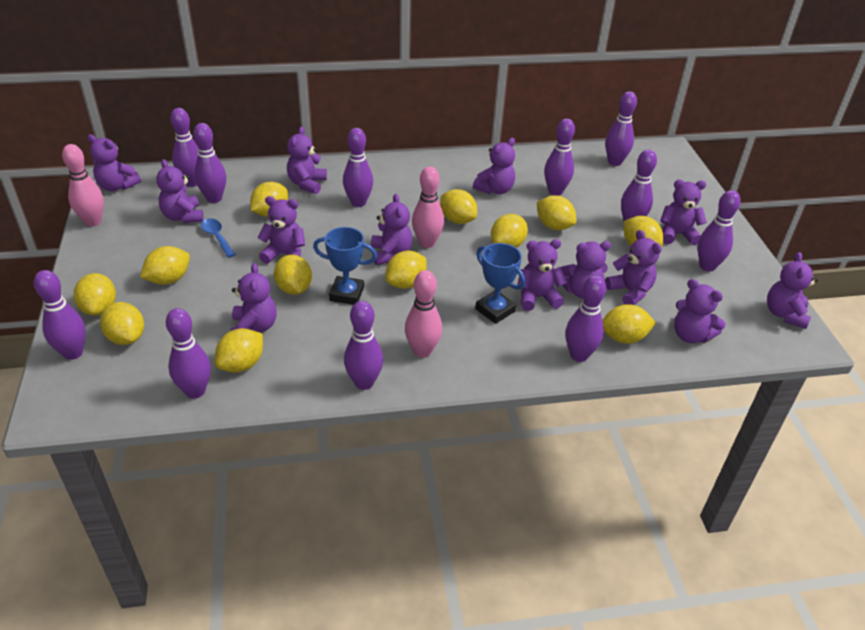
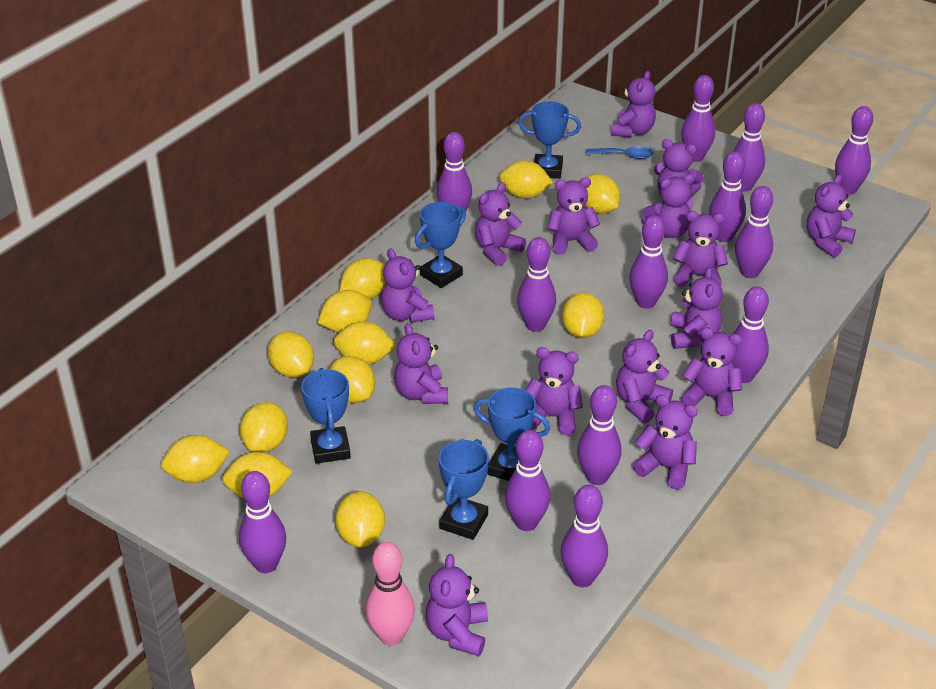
blue trophy: 2 -> 5
pink bowling pin: 3 -> 1
purple bowling pin: 11 -> 13
purple teddy bear: 13 -> 15

